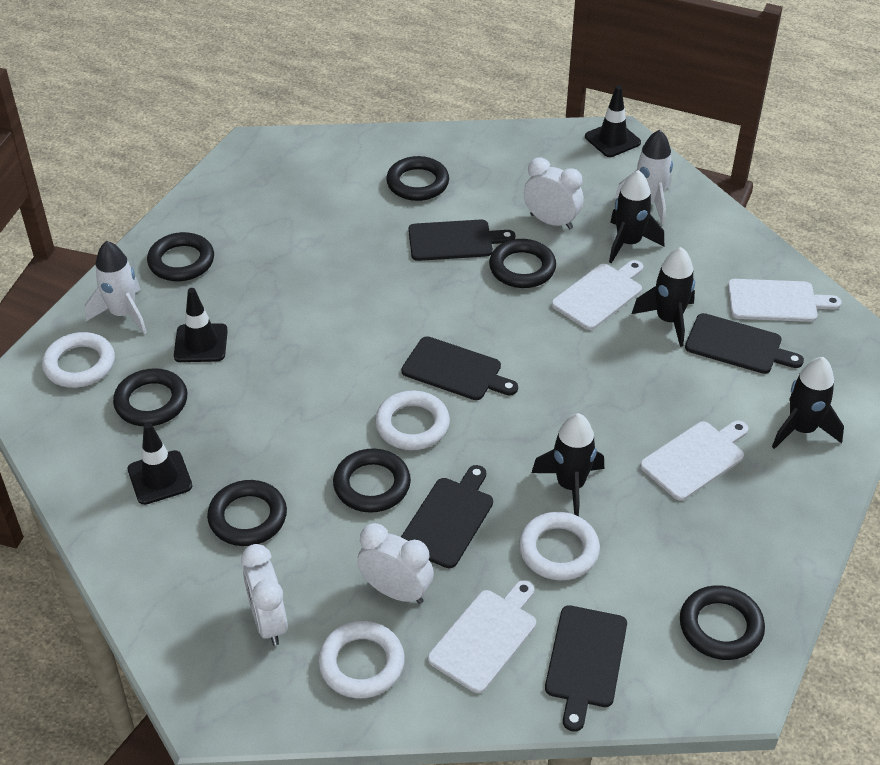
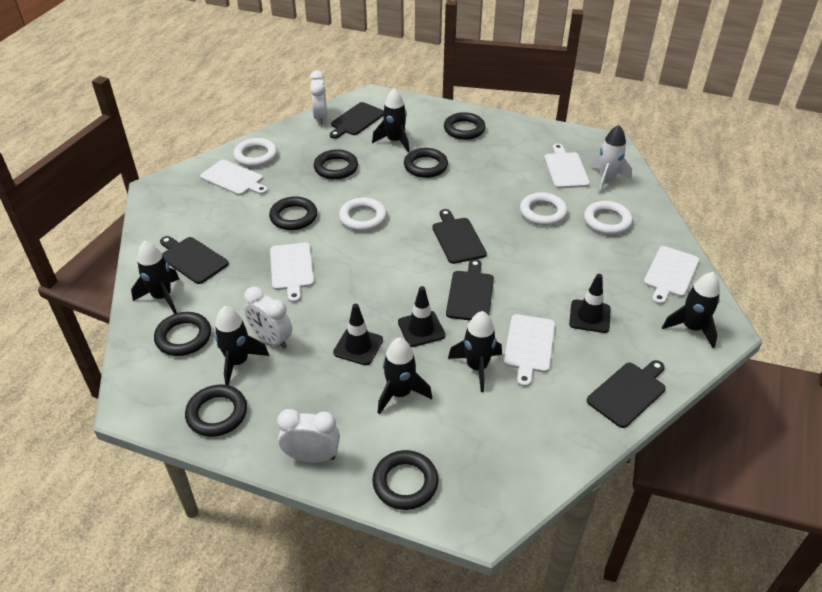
black rocket: 4 -> 6
white cutting board: 4 -> 5
white rocket: 2 -> 1

